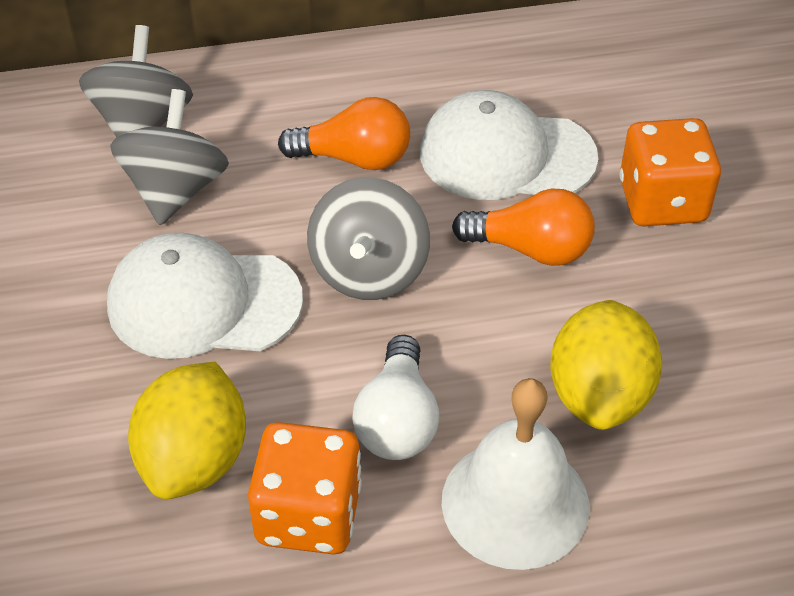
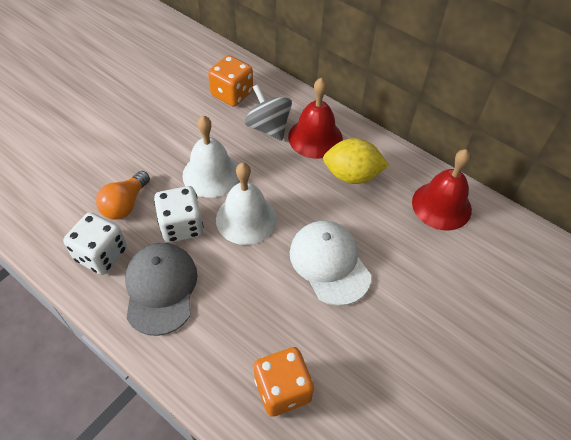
grey cap: 0 -> 1
grey spinning top: 3 -> 1
orange light bulb: 2 -> 1
red bell: 0 -> 2
white bell: 1 -> 2
white cap: 2 -> 1
white dice: 0 -> 2
white light bulb: 1 -> 0
yellow lemon: 2 -> 1

